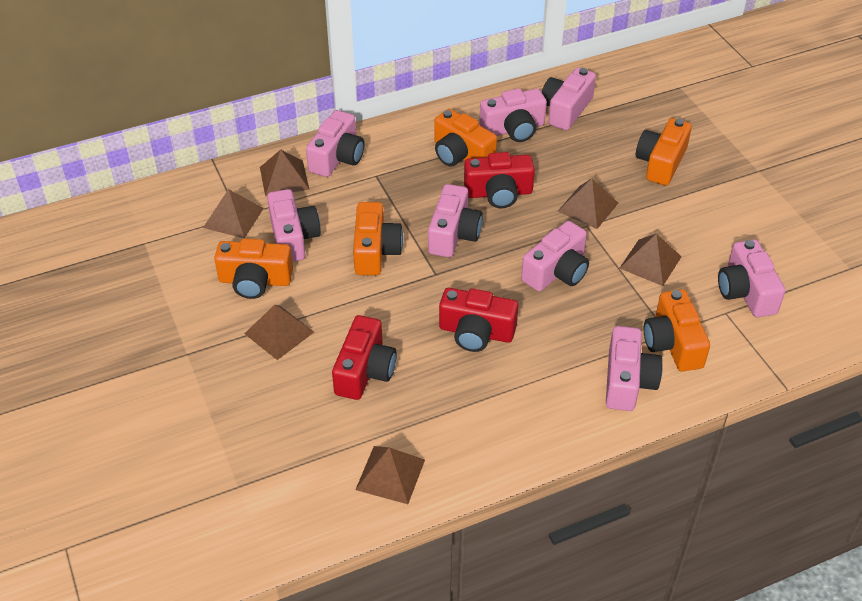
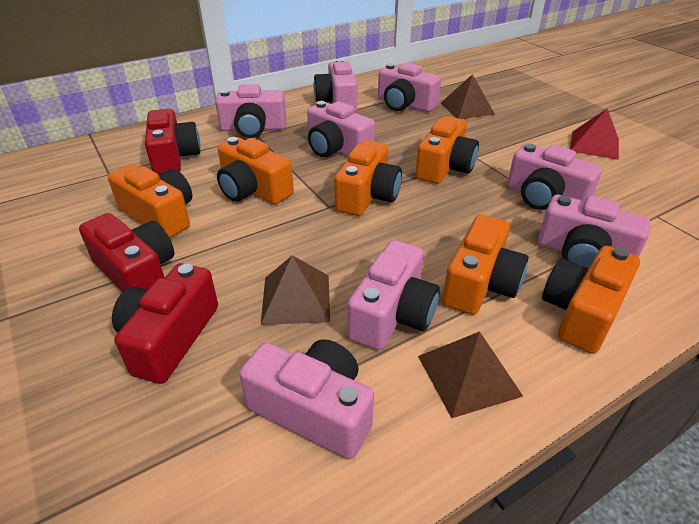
brown pyramid: 6 -> 3
orange camera: 5 -> 6
red pyramid: 0 -> 1

